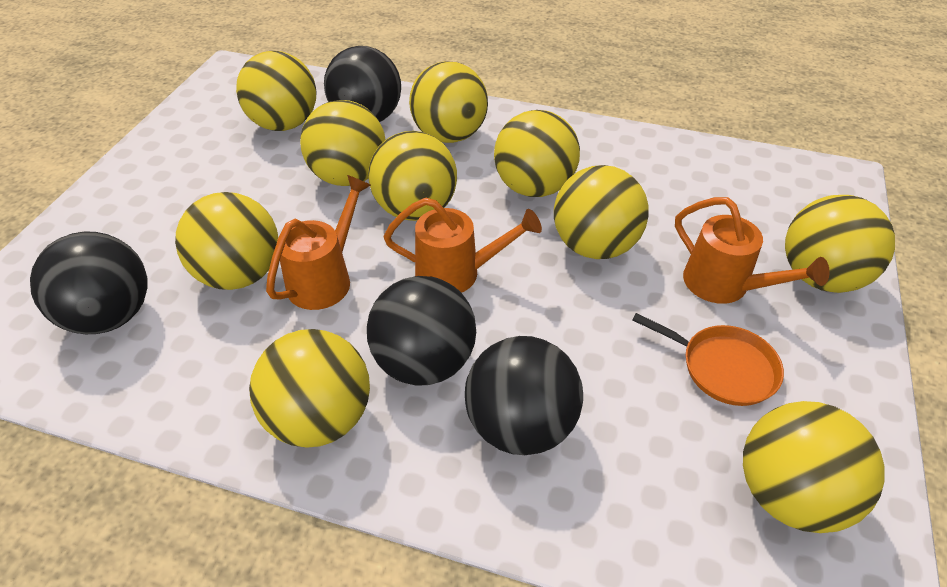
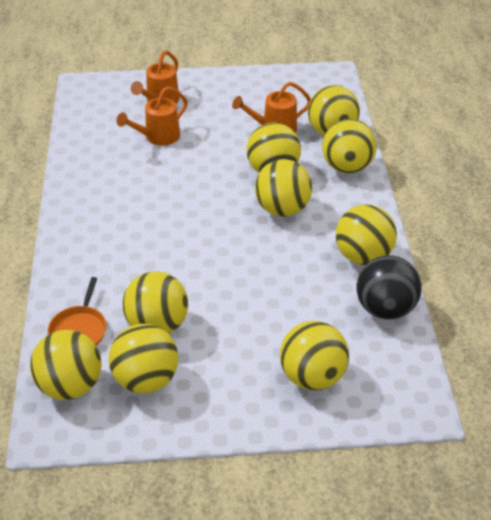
black ball: 4 -> 1
yellow ball: 10 -> 9

